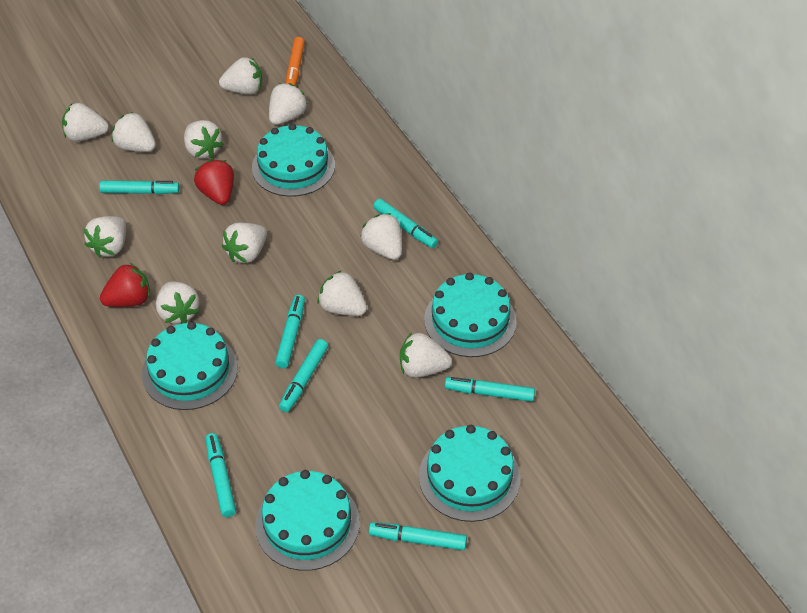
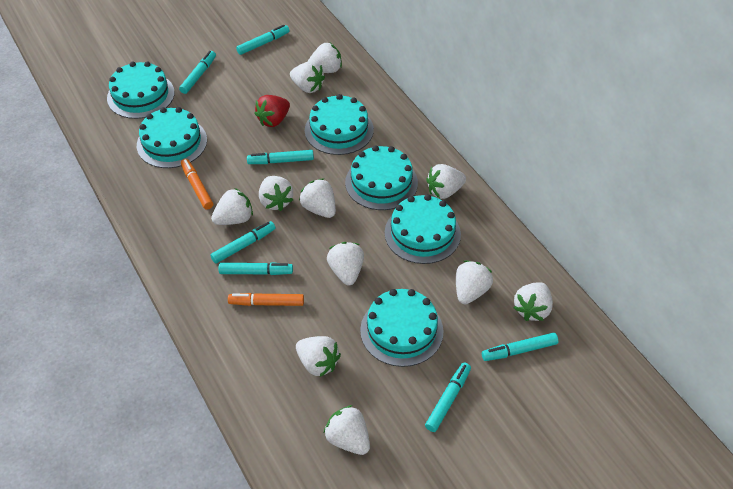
orange marker: 1 -> 2
red strawberry: 2 -> 1
turquoise cake: 5 -> 6

